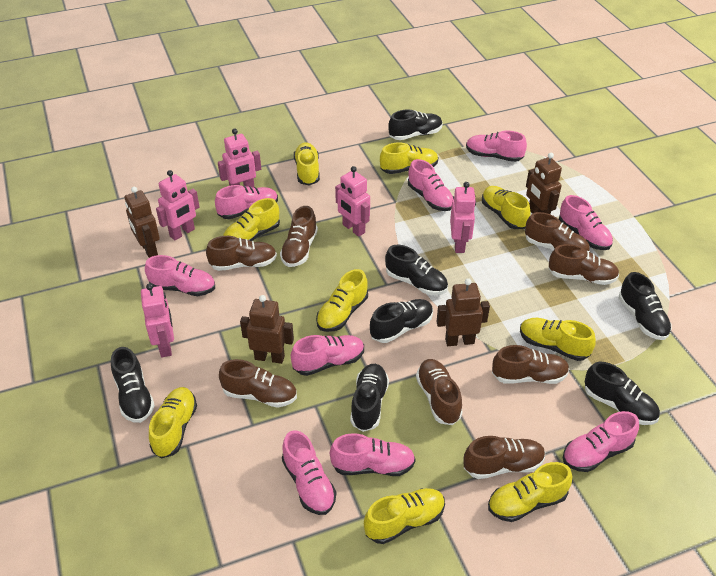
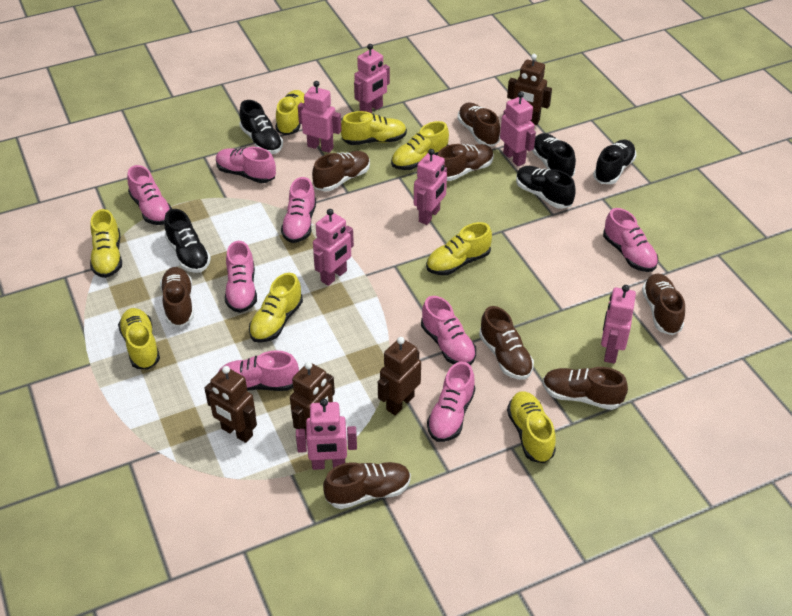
black shoe: 7 -> 5
pink robot: 5 -> 7
pink shoe: 9 -> 8
yellow shoe: 9 -> 8

